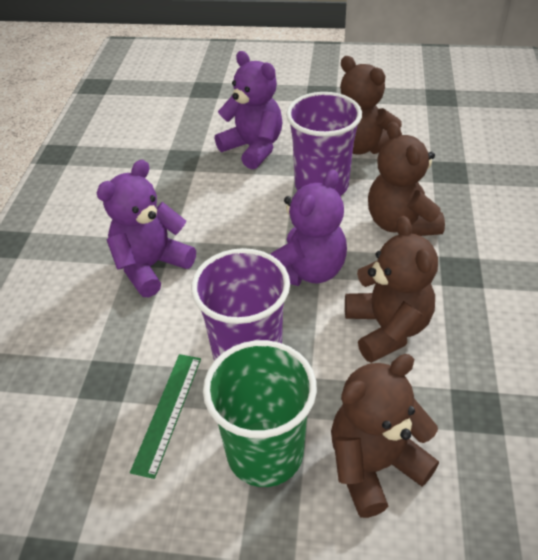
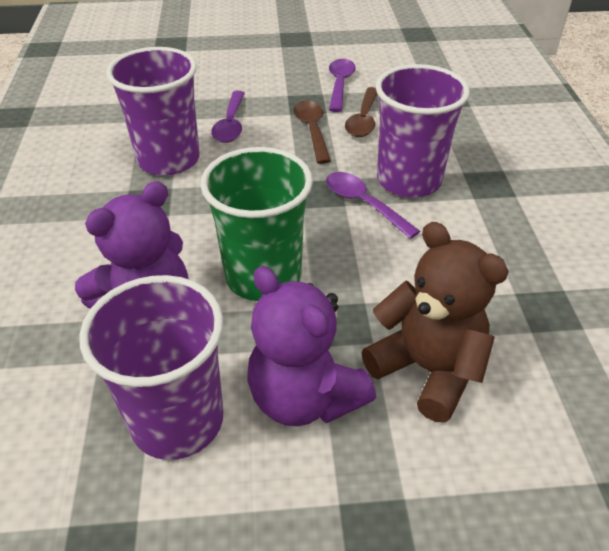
brown spoon: 0 -> 2
brown teddy bear: 4 -> 1
green ruler: 1 -> 0
purple cup: 2 -> 3
purple spoon: 0 -> 3
purple teddy bear: 3 -> 2

